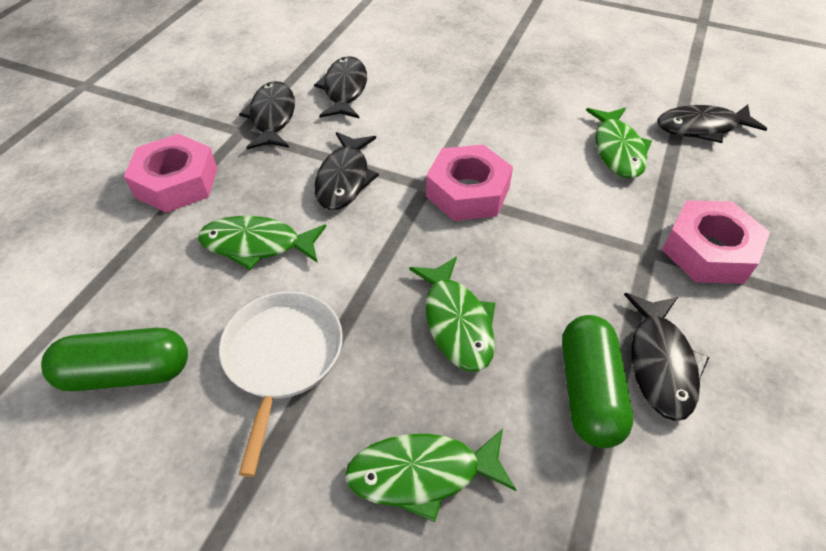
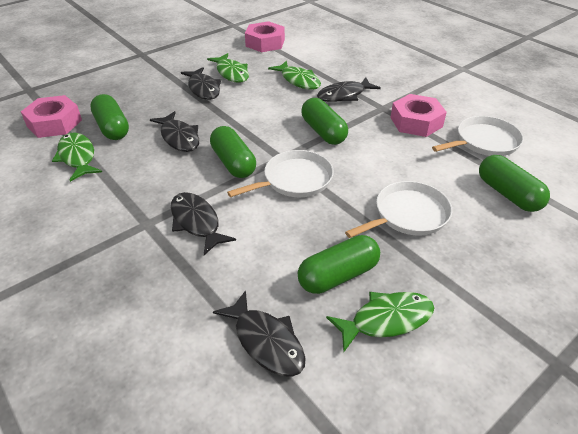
green capsule: 2 -> 5
white pan: 1 -> 3

